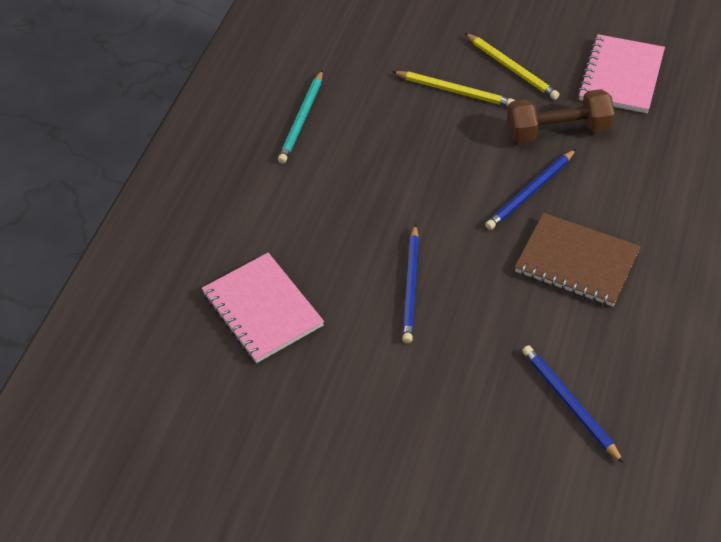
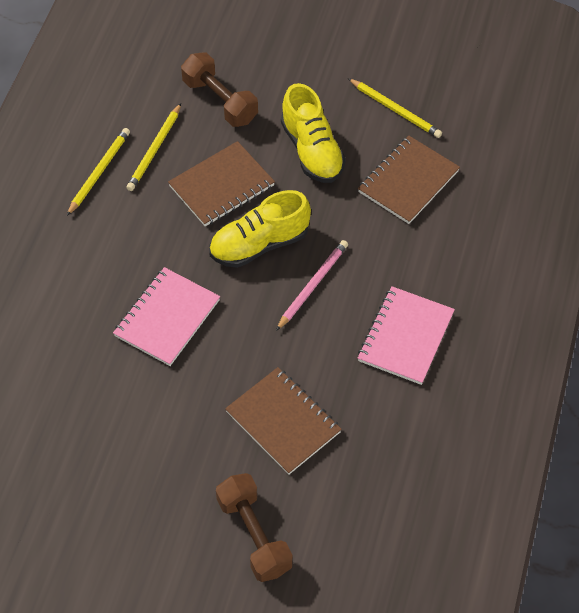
blue pencil: 3 -> 0
brown dumbbell: 1 -> 2
brown notebook: 1 -> 3
pink pencil: 0 -> 1
turquoise pencil: 1 -> 0
yellow pencil: 2 -> 3
yellow shoe: 0 -> 2

